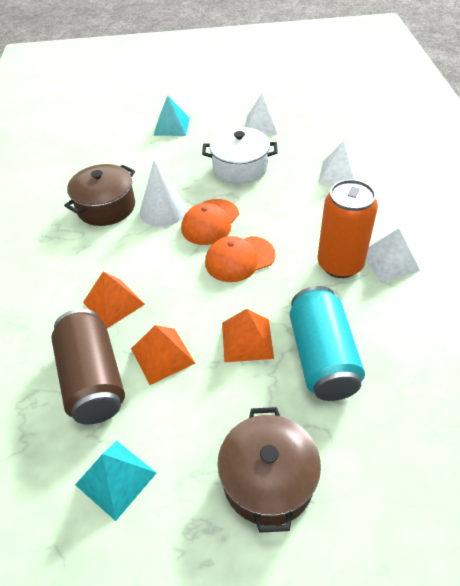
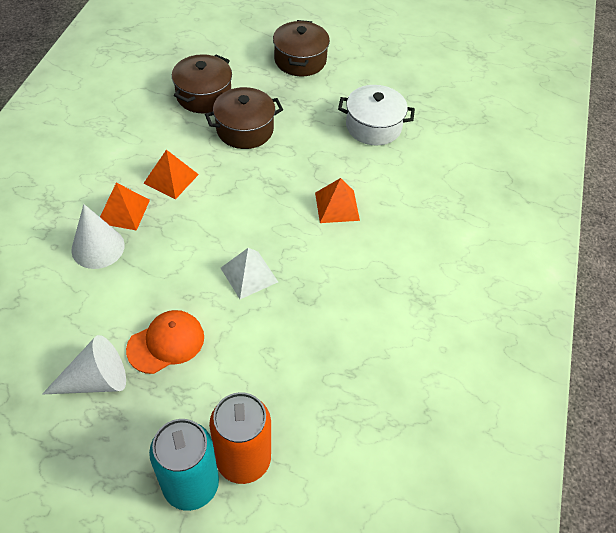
brown can: 1 -> 0
brown pot: 2 -> 3
orange cap: 2 -> 1
turquoise pyramid: 2 -> 0
white cone: 1 -> 2
white pyramid: 3 -> 1

